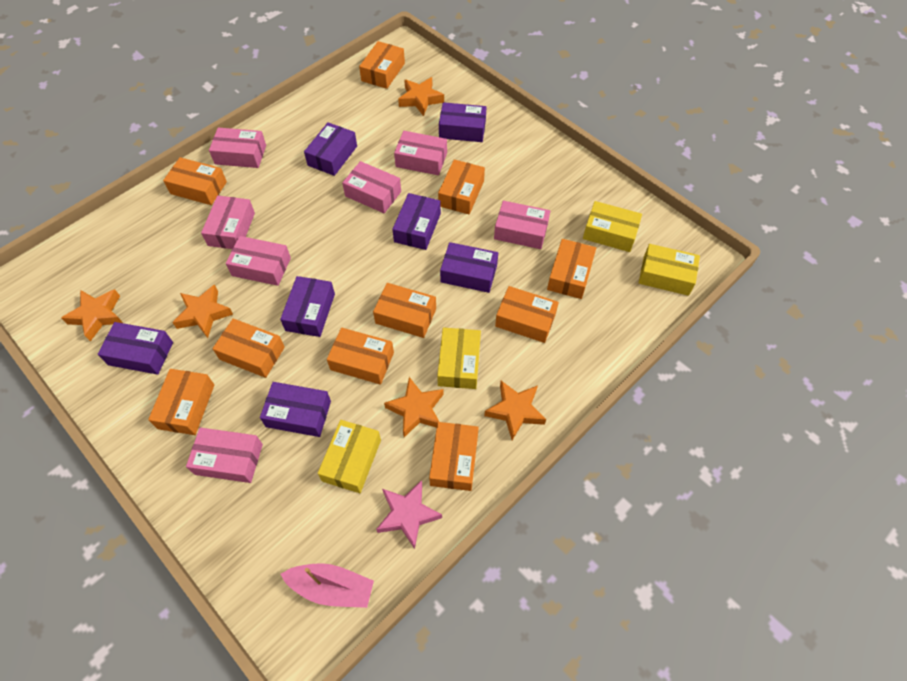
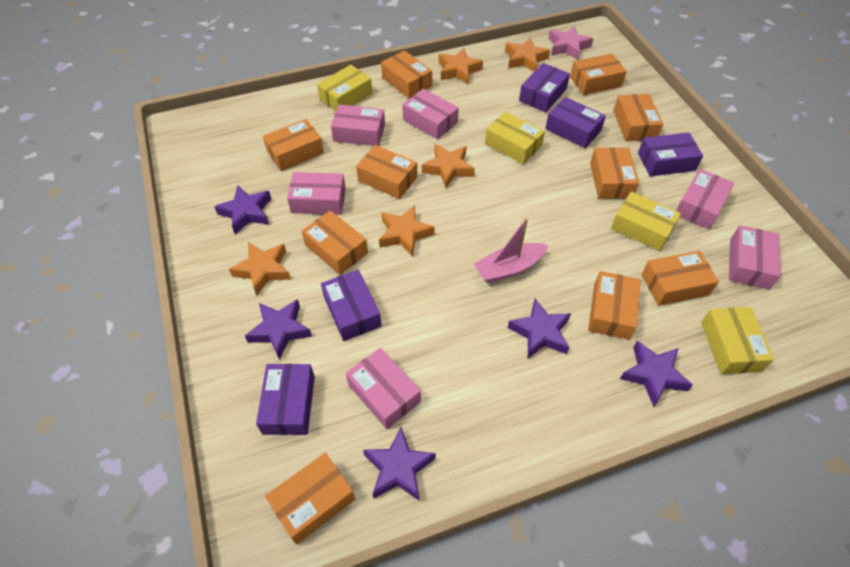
pink box: 7 -> 6
purple box: 7 -> 5
purple star: 0 -> 5

